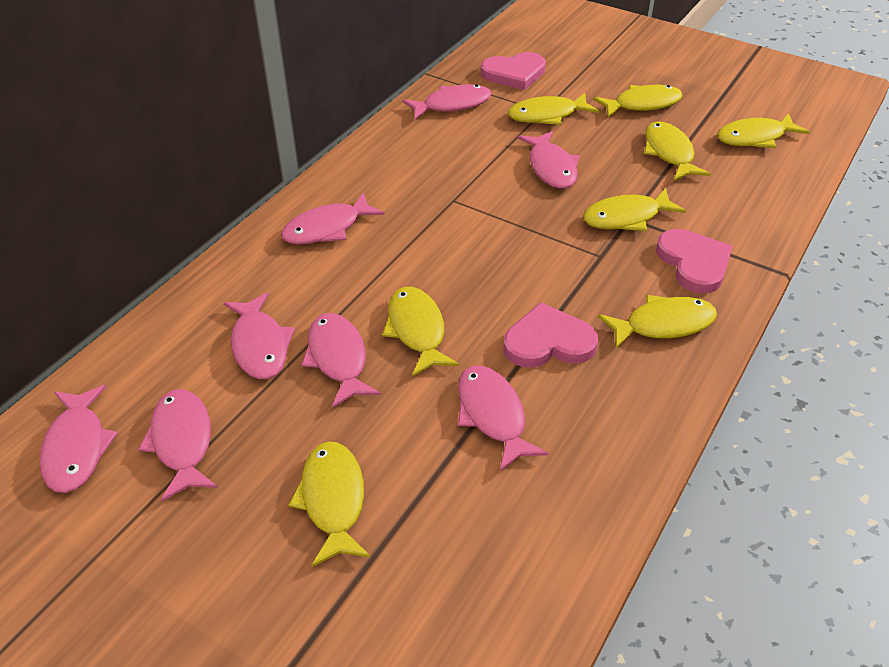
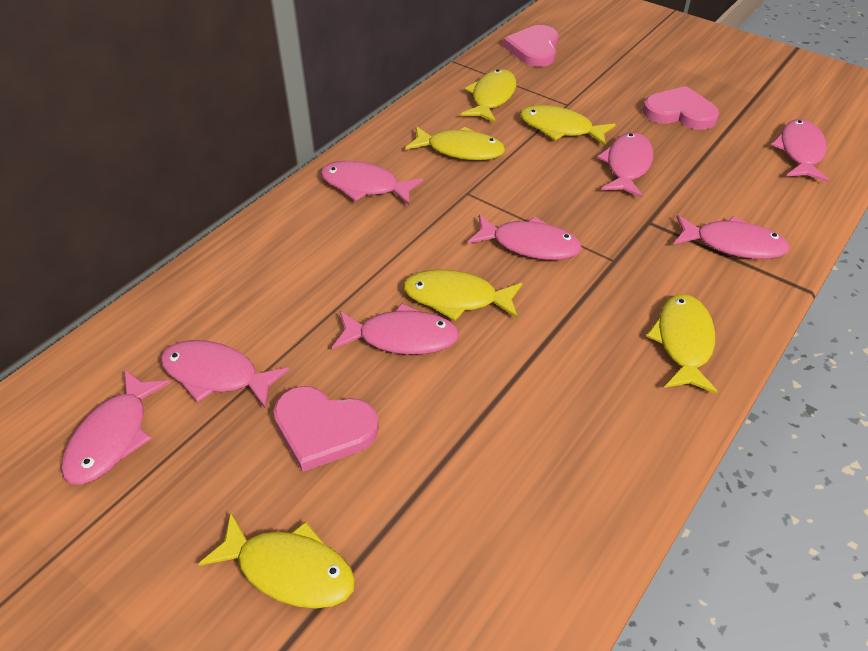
yellow fish: 8 -> 6

